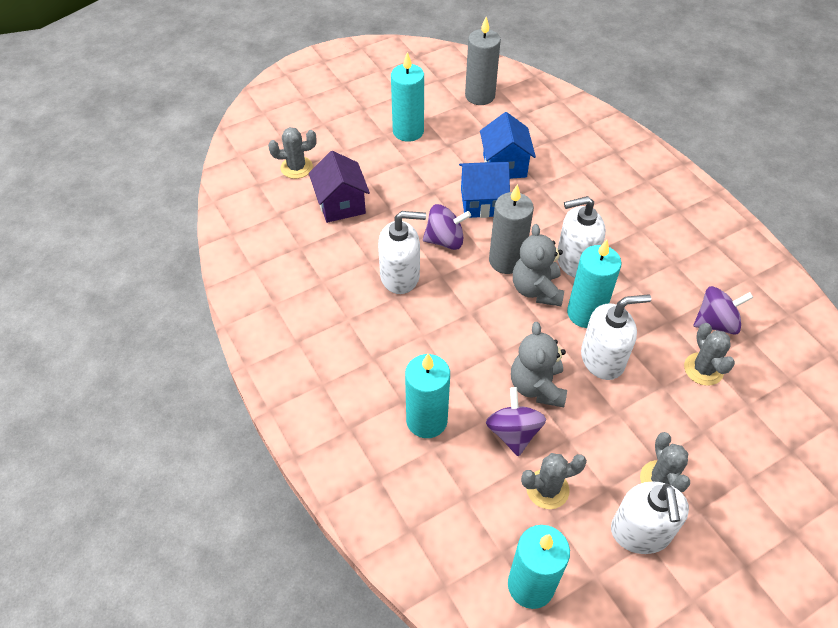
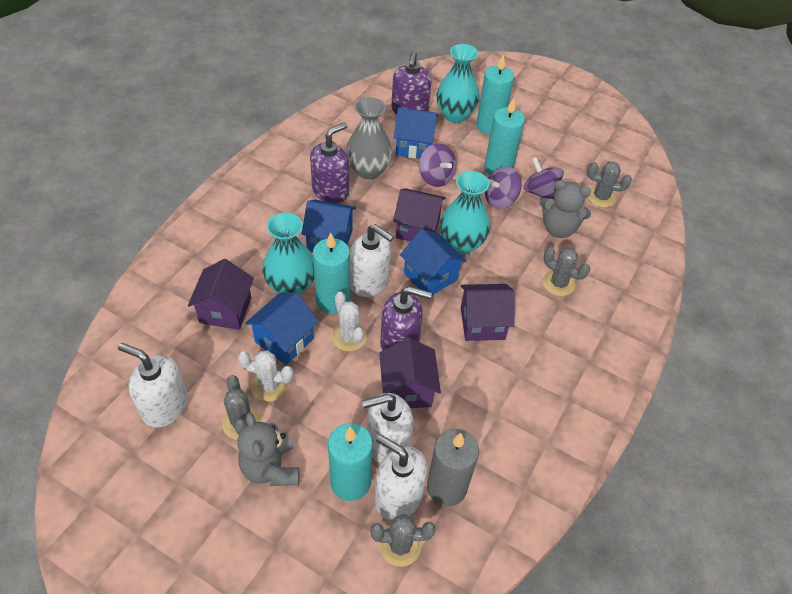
blue house: 2 -> 4
grey candle: 2 -> 1
grey vase: 0 -> 1
purple house: 1 -> 4
purple soap dispenser: 0 -> 3
turquoise vase: 0 -> 3
white cactus: 0 -> 2

